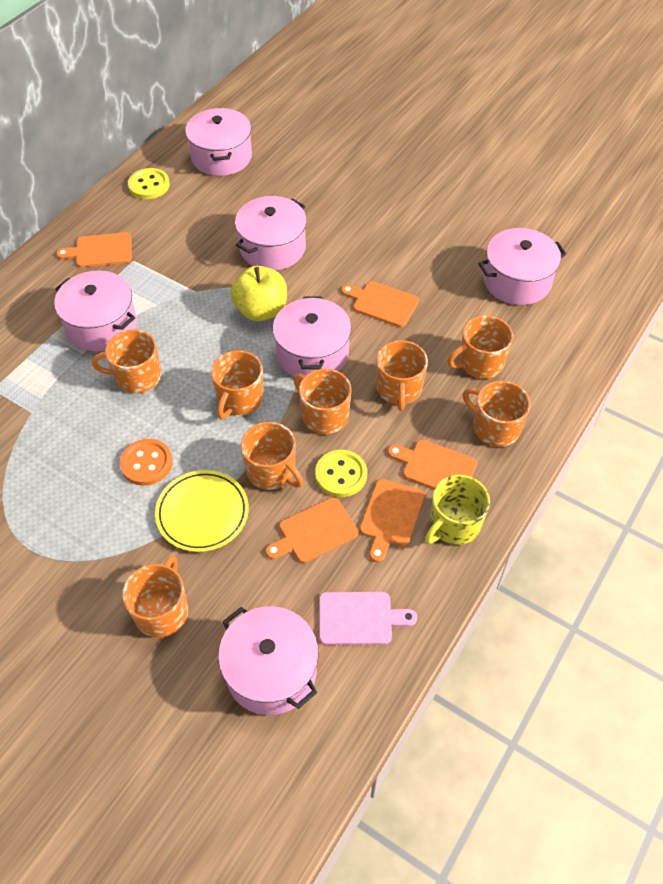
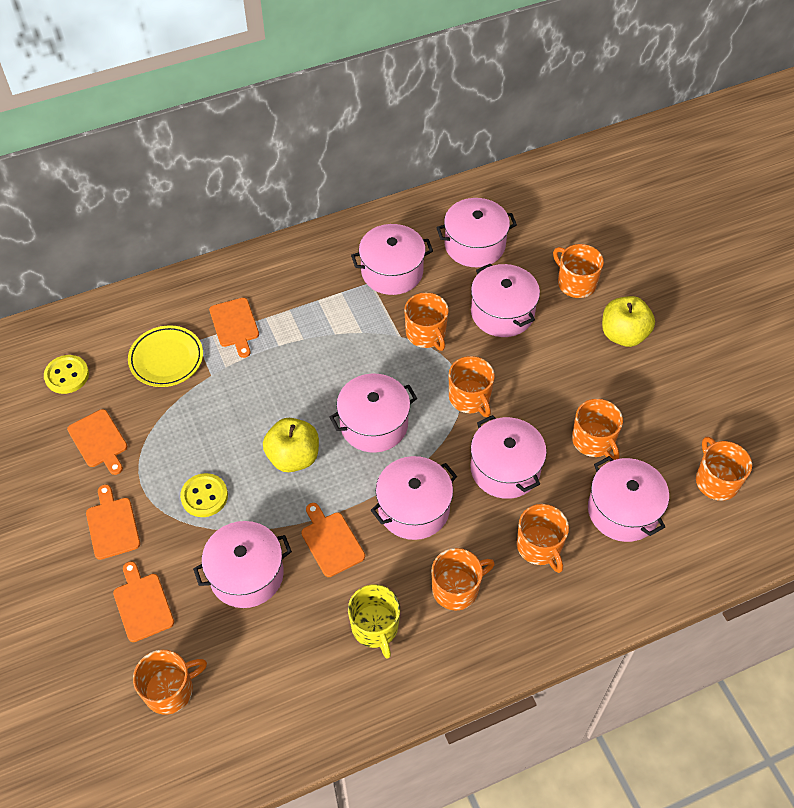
orange button: 1 -> 0
pink cutting board: 1 -> 0
pink pot: 6 -> 8
yellow apple: 1 -> 2

